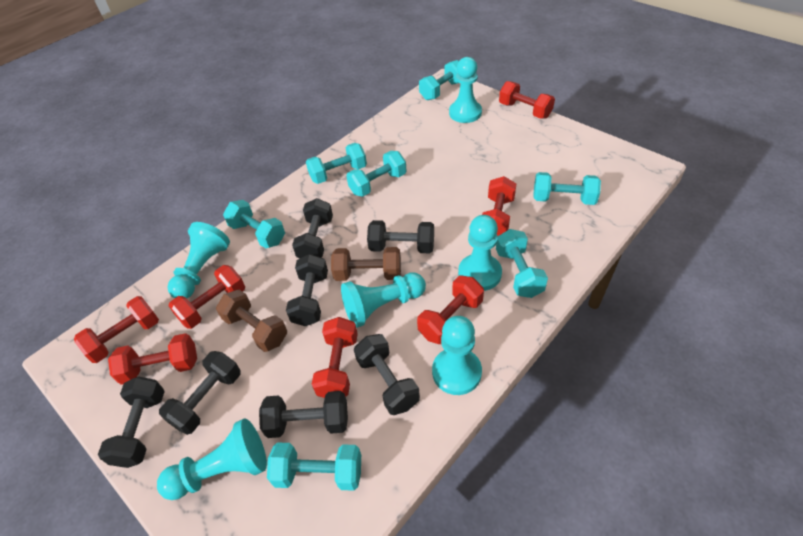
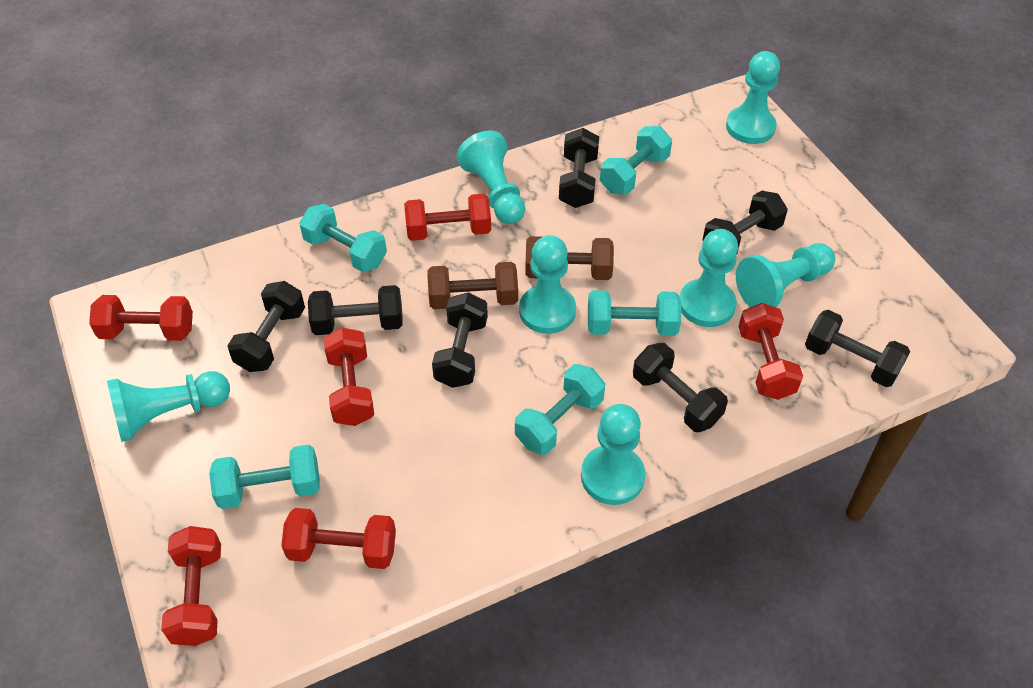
red dumbbell: 7 -> 6
turquoise dumbbell: 7 -> 5
turquoise pawn: 6 -> 7

